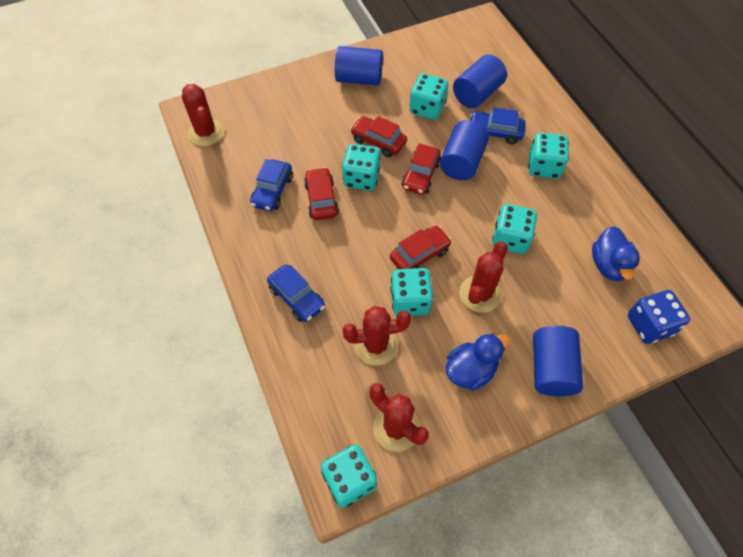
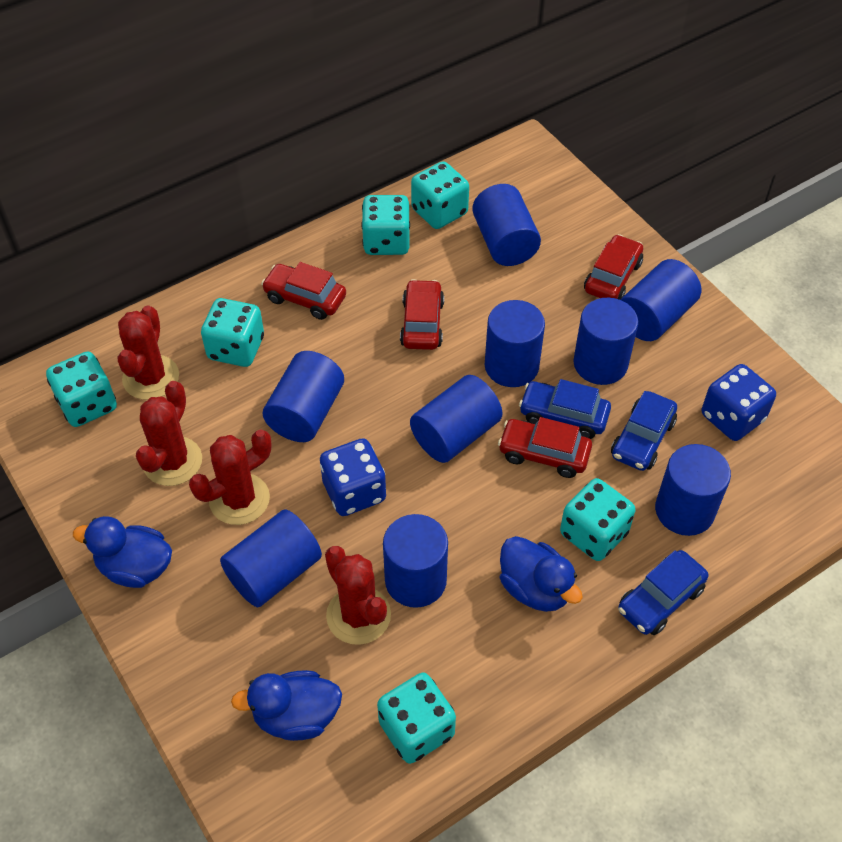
blue cylinder: 4 -> 9
blue dice: 1 -> 2
blue duck: 2 -> 3

